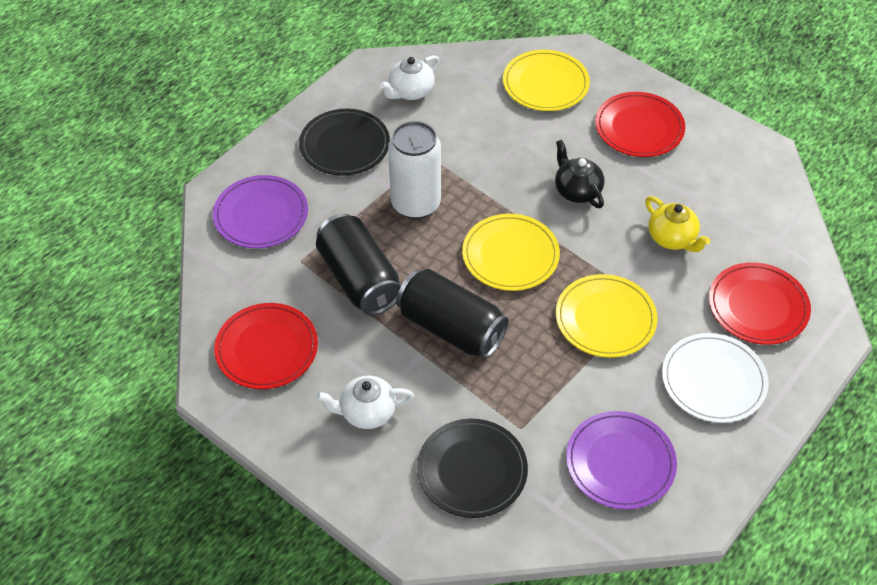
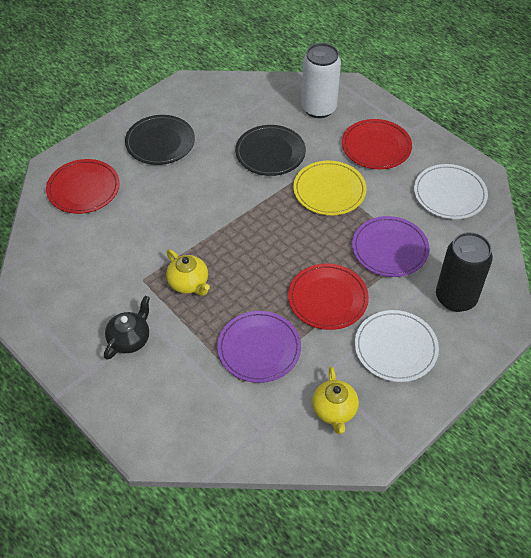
black can: 2 -> 1
white plate: 1 -> 2
white teapot: 2 -> 0
yellow plate: 3 -> 1
yellow teapot: 1 -> 2

